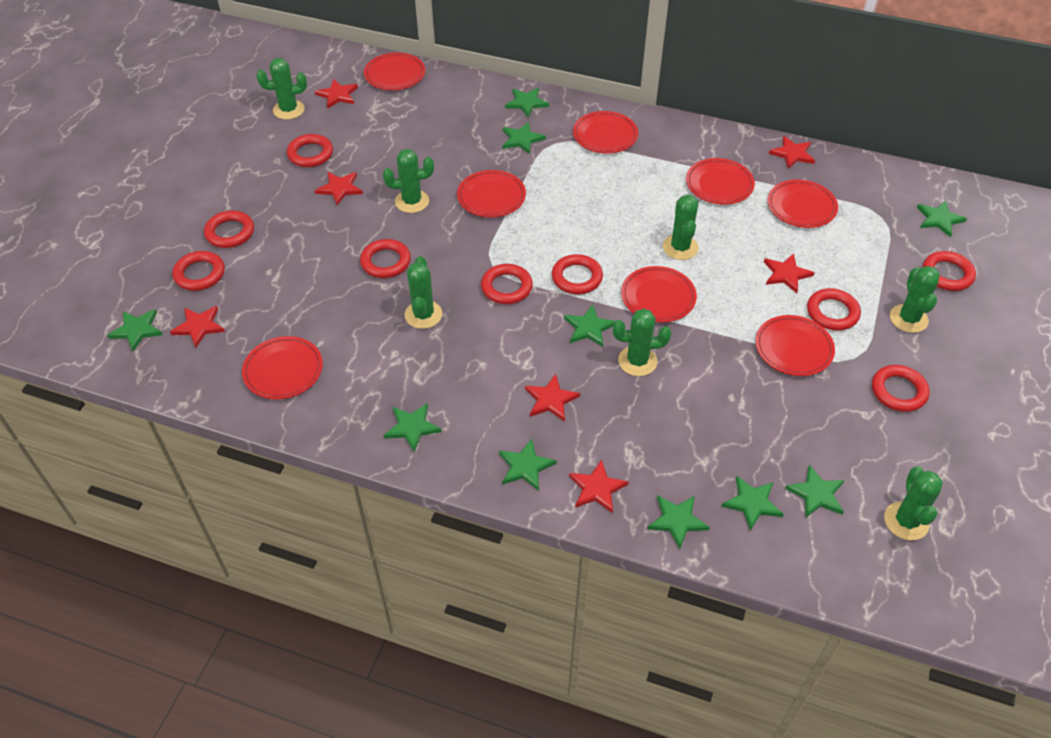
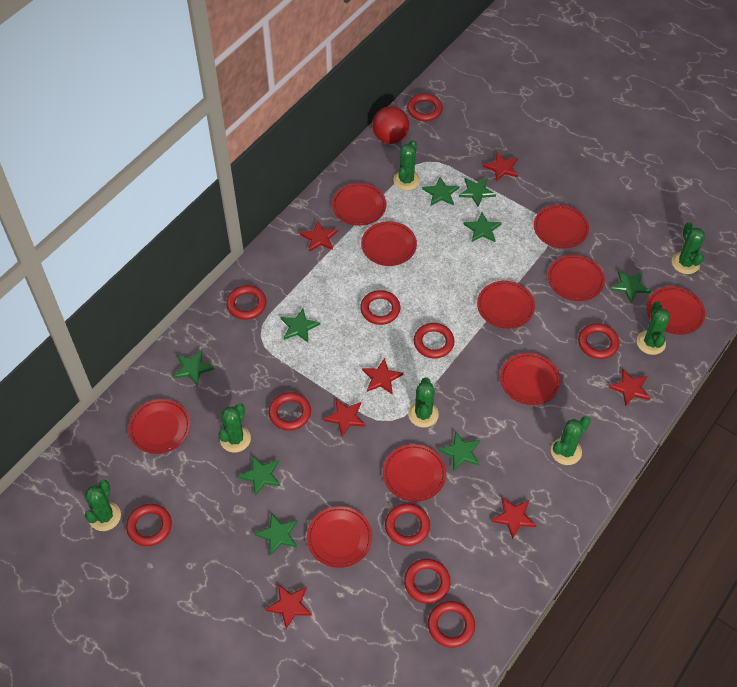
green star: 10 -> 9
red ball: 0 -> 1
red plate: 8 -> 10
red ring: 9 -> 10

